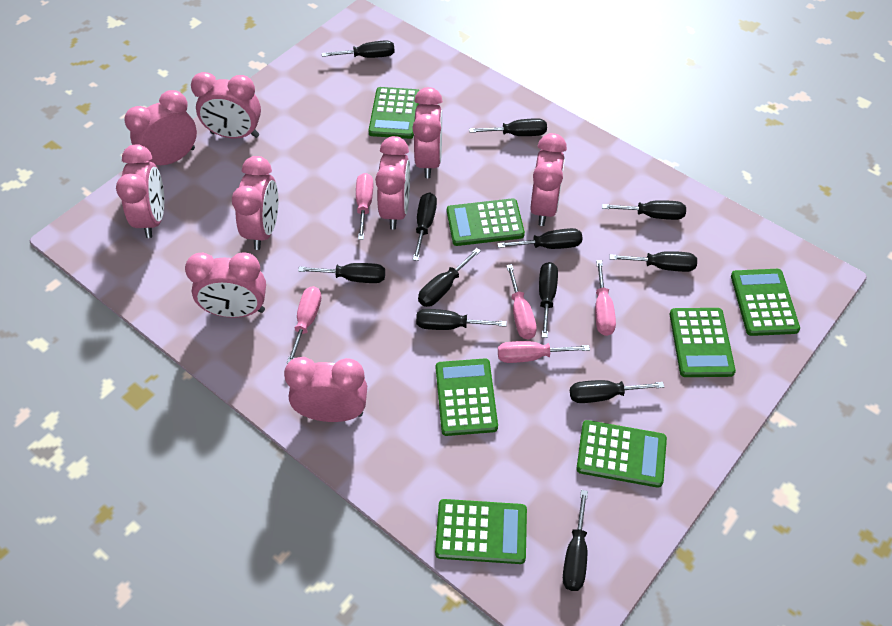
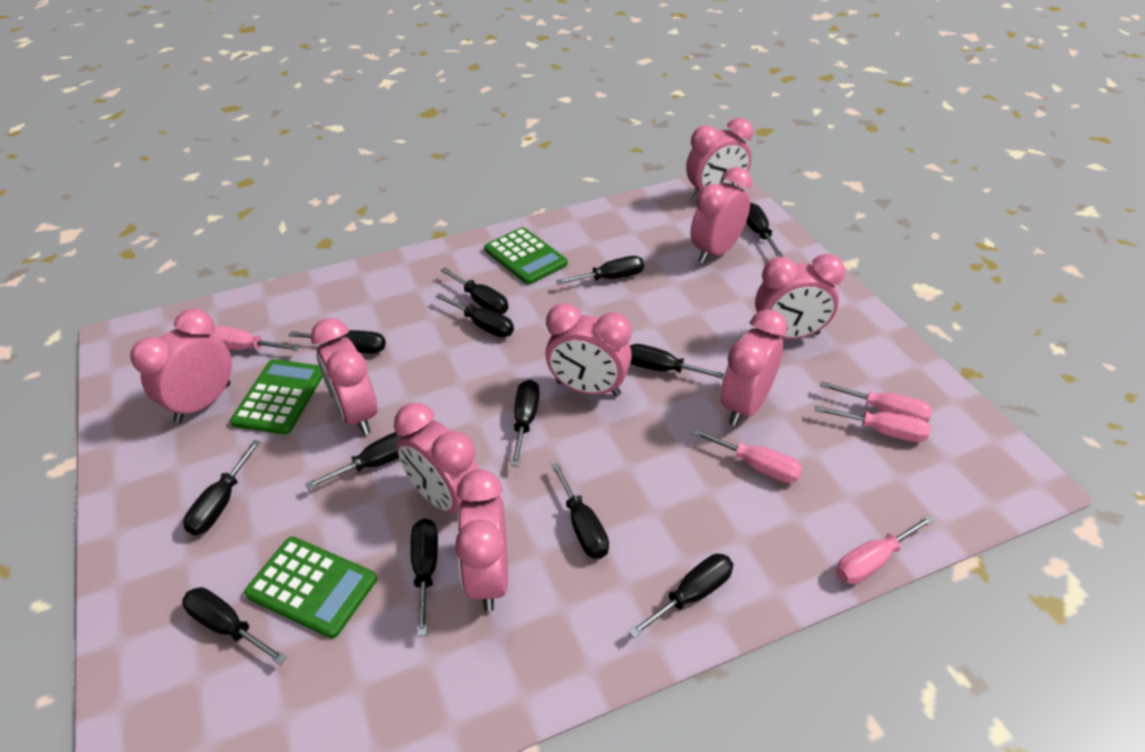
black screwdriver: 12 -> 13
green calculator: 7 -> 3

